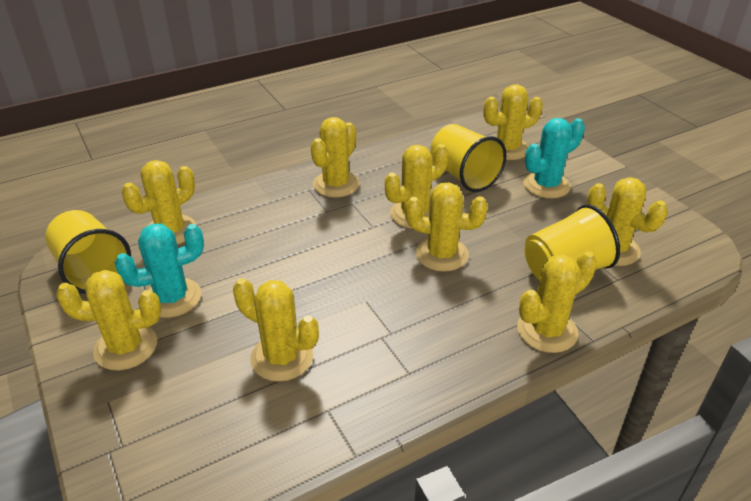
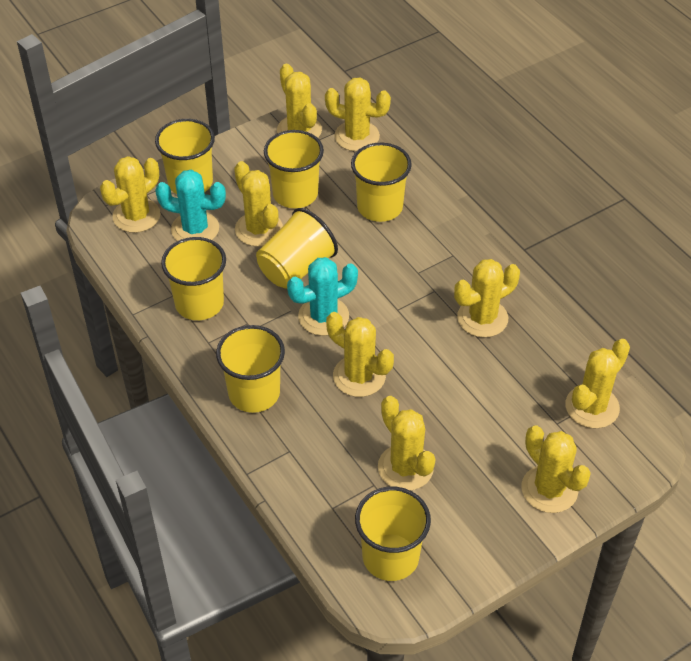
yellow cup: 3 -> 7

